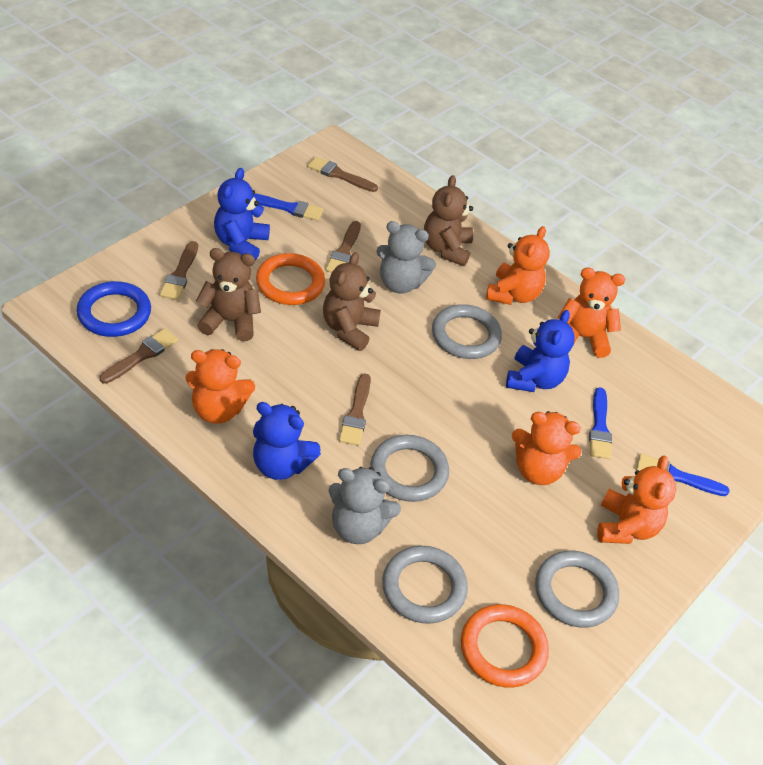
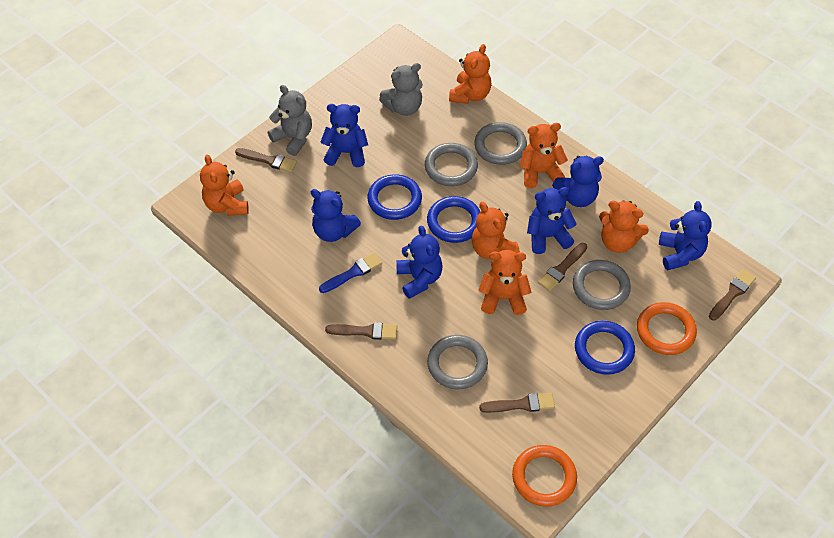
blue brush: 3 -> 1
blue ring: 1 -> 3
blue teddy bear: 3 -> 6
brown teddy bear: 3 -> 0
orange teddy bear: 5 -> 6

